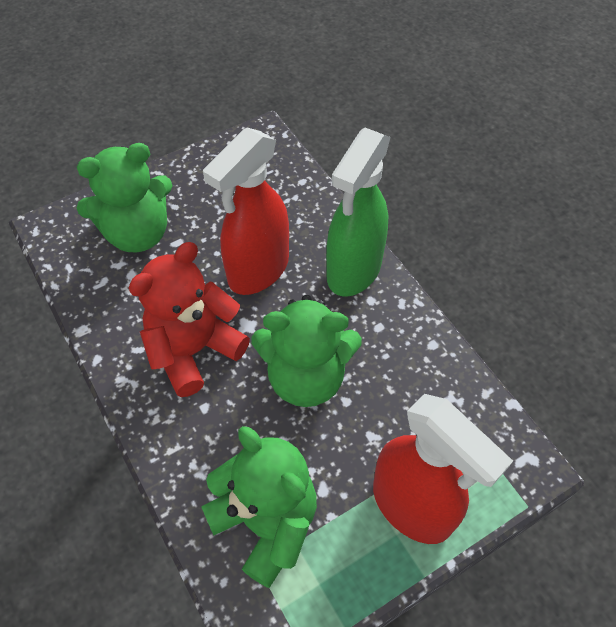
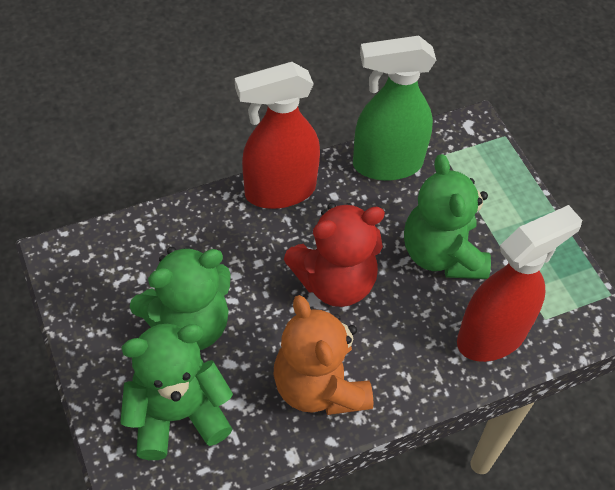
orange teddy bear: 0 -> 1

